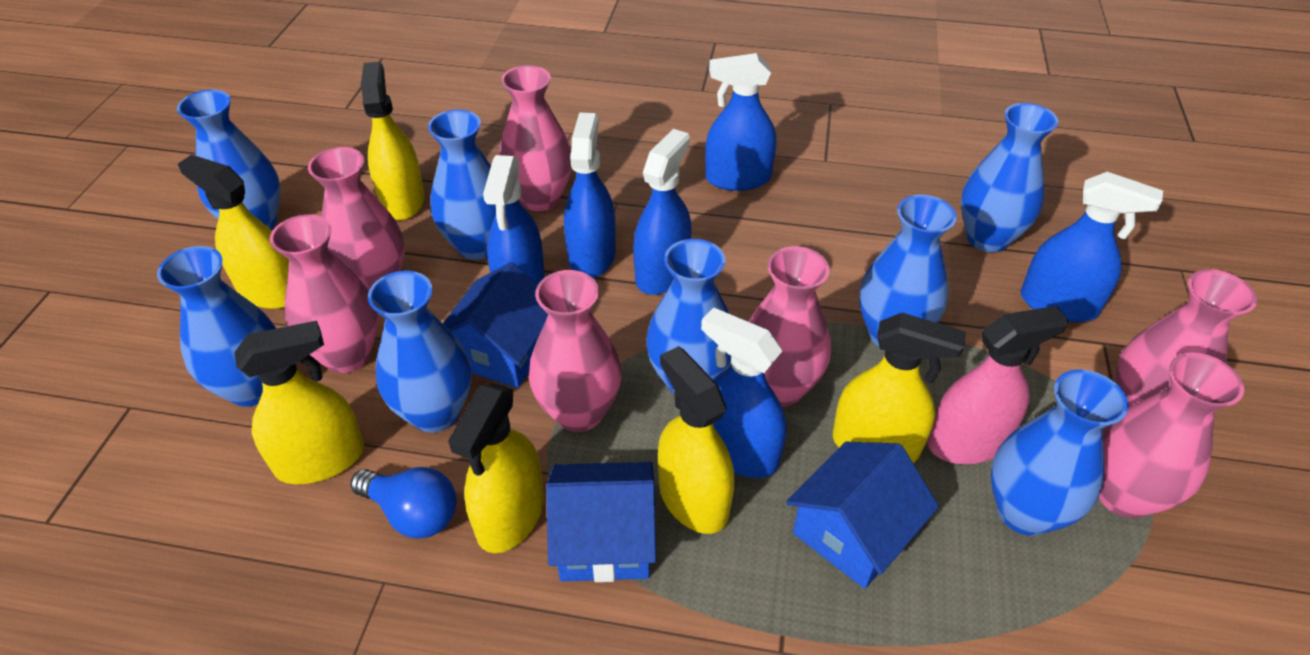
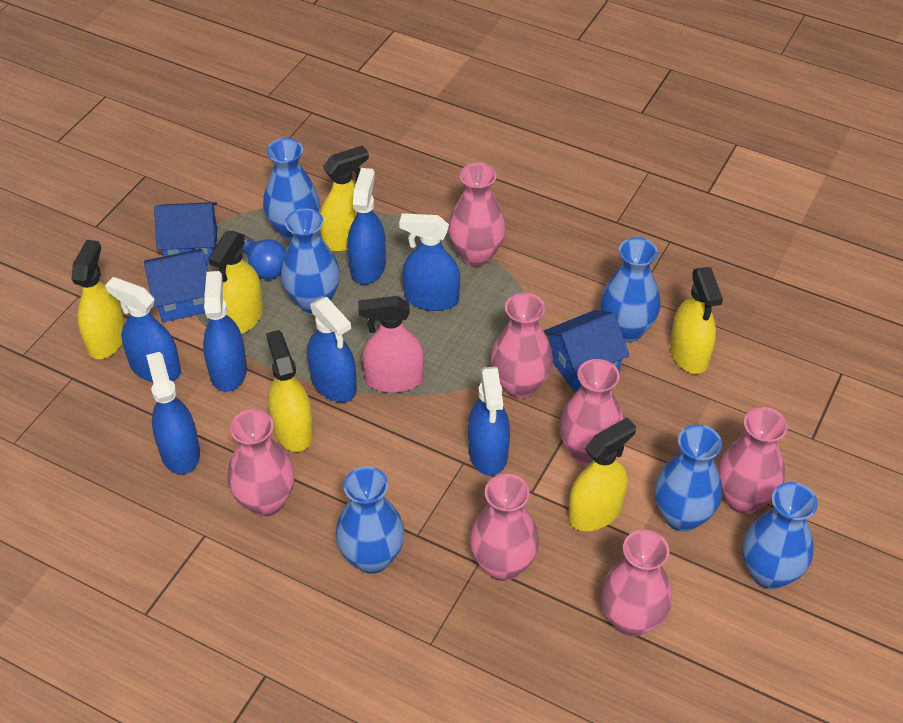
blue spray bottle: 6 -> 7
blue vase: 8 -> 6

